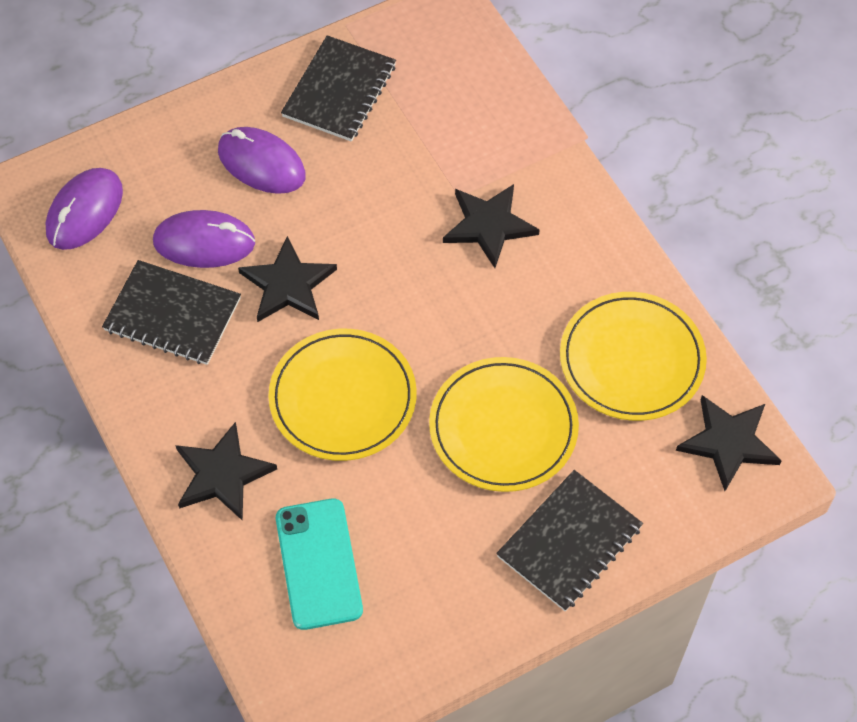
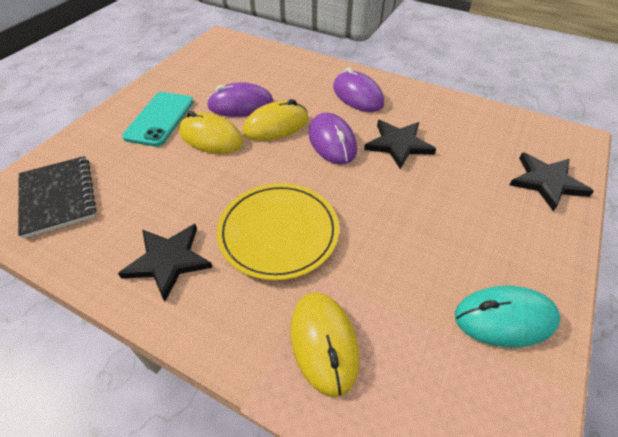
black notebook: 3 -> 1
black star: 4 -> 3
turquoise mouse: 0 -> 1
yellow mouse: 0 -> 3
yellow plate: 3 -> 1

